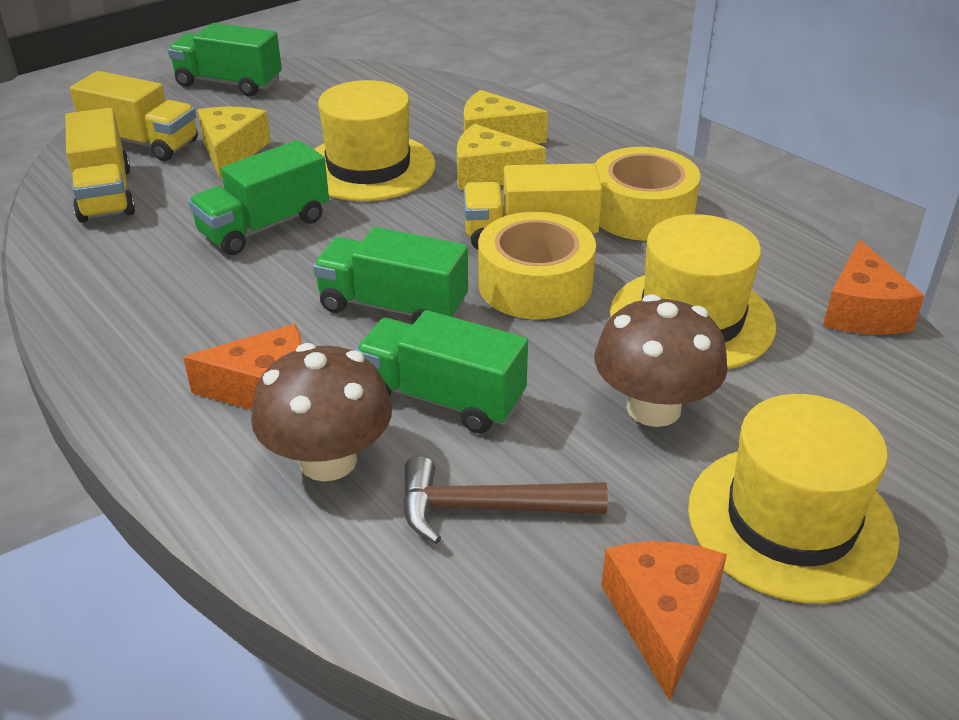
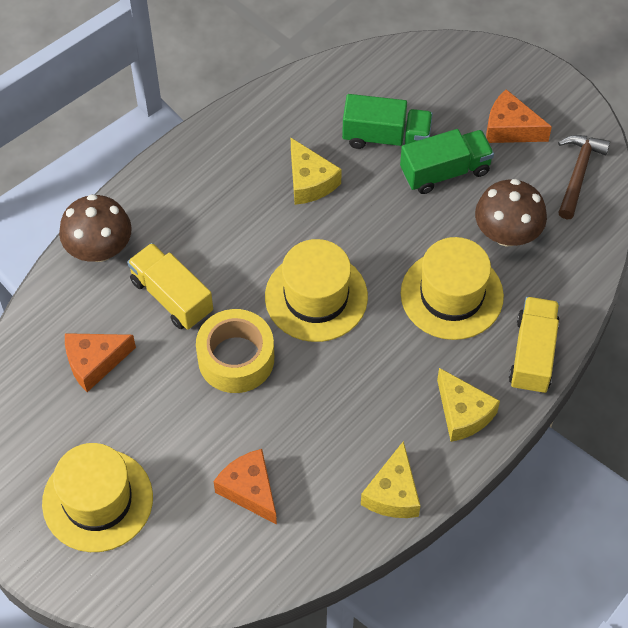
green truck: 4 -> 2
yellow tape: 2 -> 1
yellow truck: 3 -> 2

